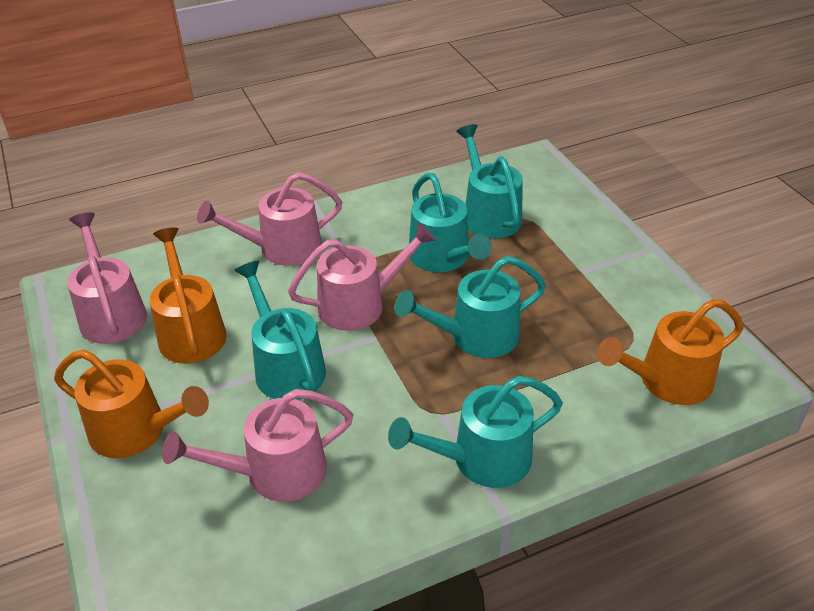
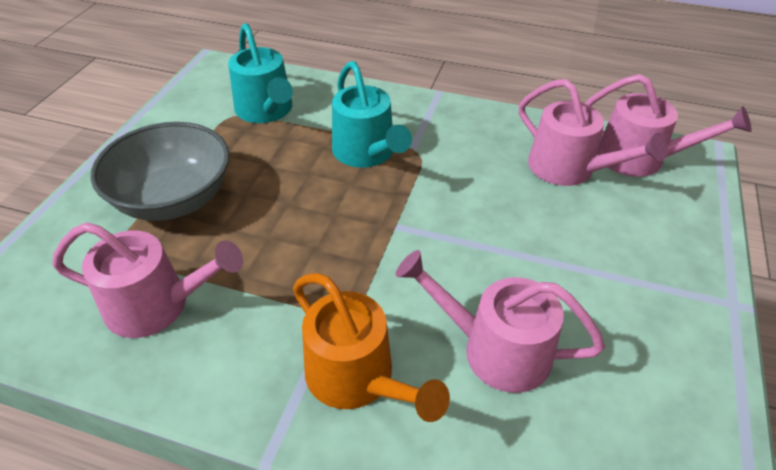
grey bowl: 0 -> 1
orange watering can: 3 -> 1
turquoise watering can: 5 -> 2

